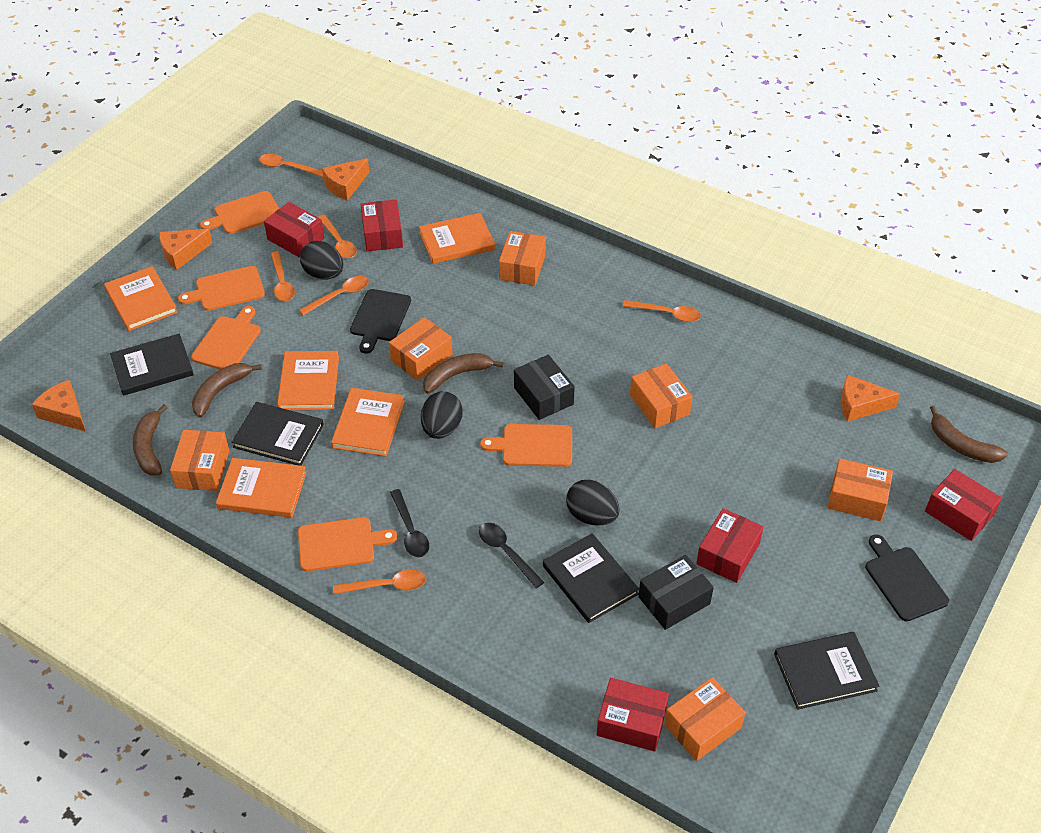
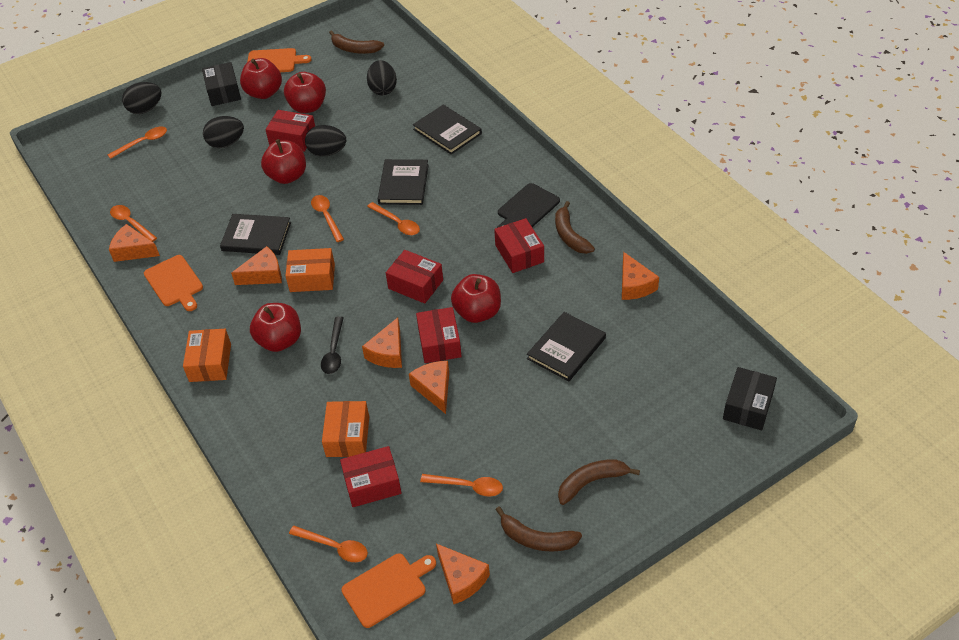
black cutting board: 2 -> 1
black egg: 3 -> 4
black spoon: 2 -> 1
orange book: 5 -> 0
orange box: 6 -> 3
orange cheese: 4 -> 6
orange cutting board: 5 -> 3
red apple: 0 -> 5

